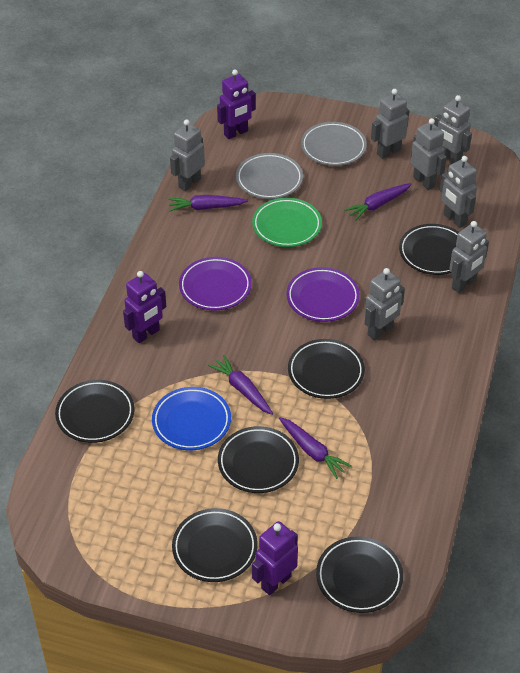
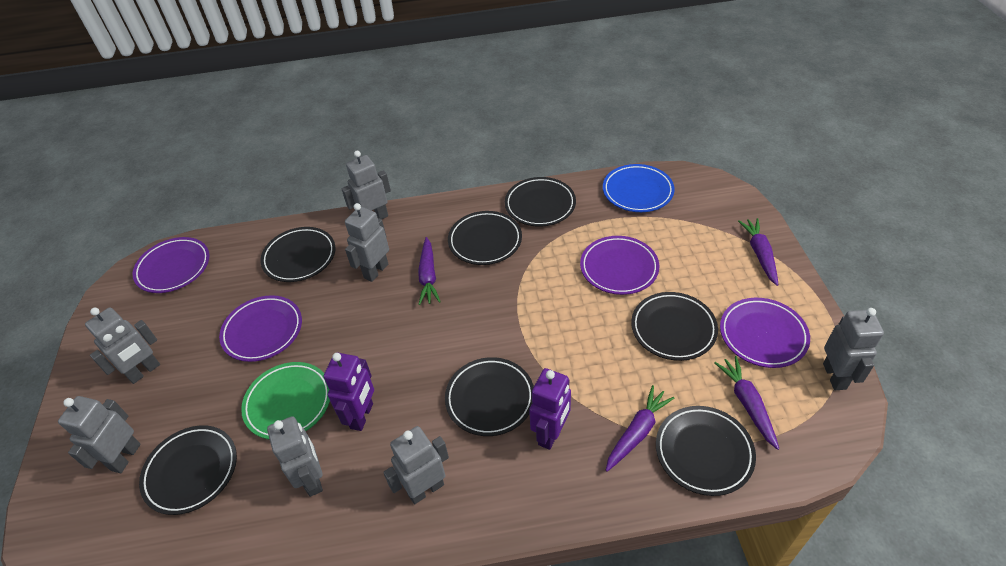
black plate: 6 -> 7
grey plate: 2 -> 0
purple plate: 2 -> 4
purple robot: 3 -> 2

